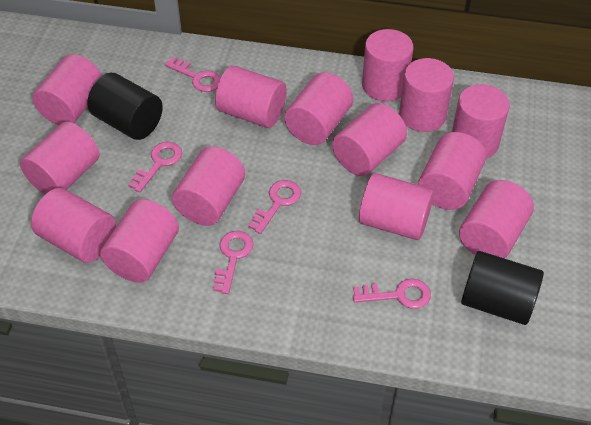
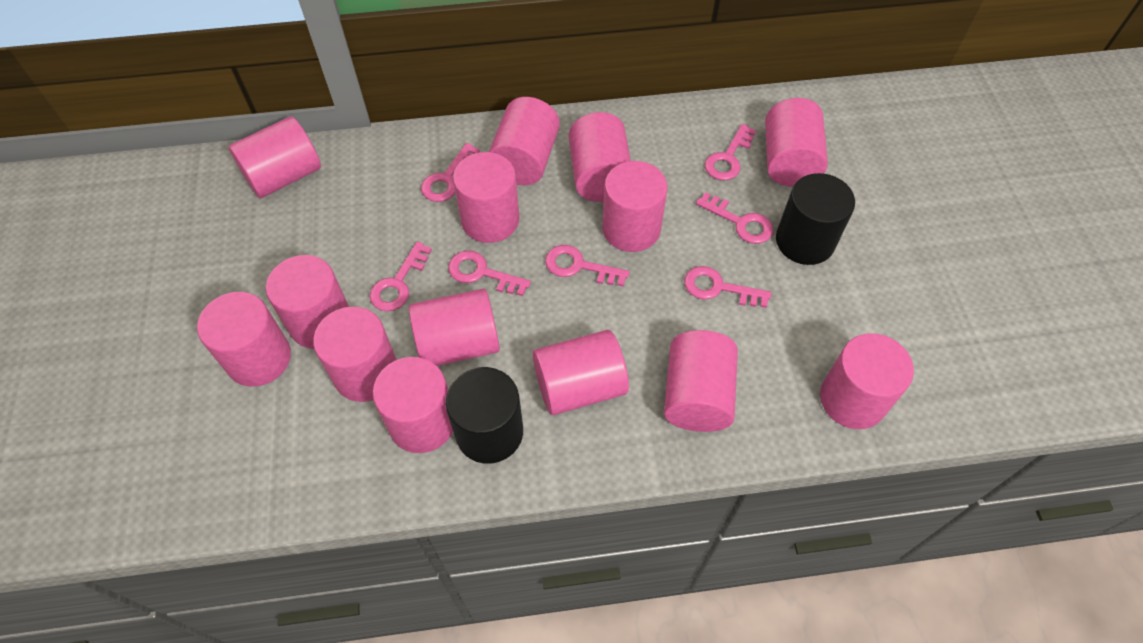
pink key: 5 -> 7

